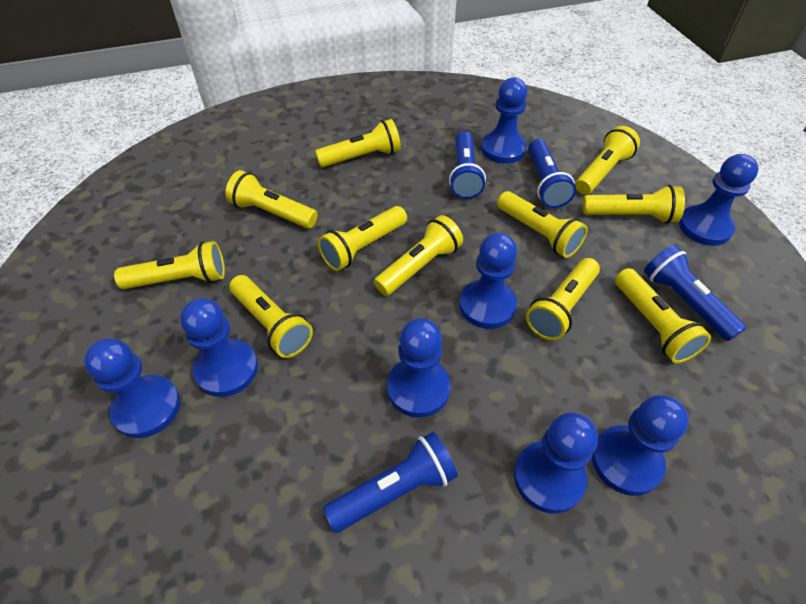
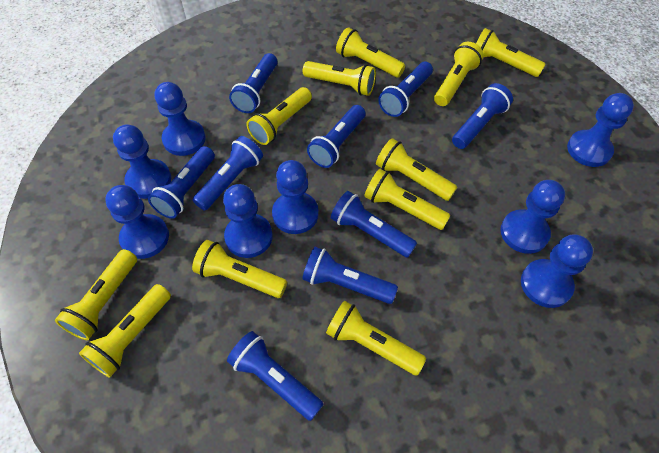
blue flashlight: 4 -> 9

